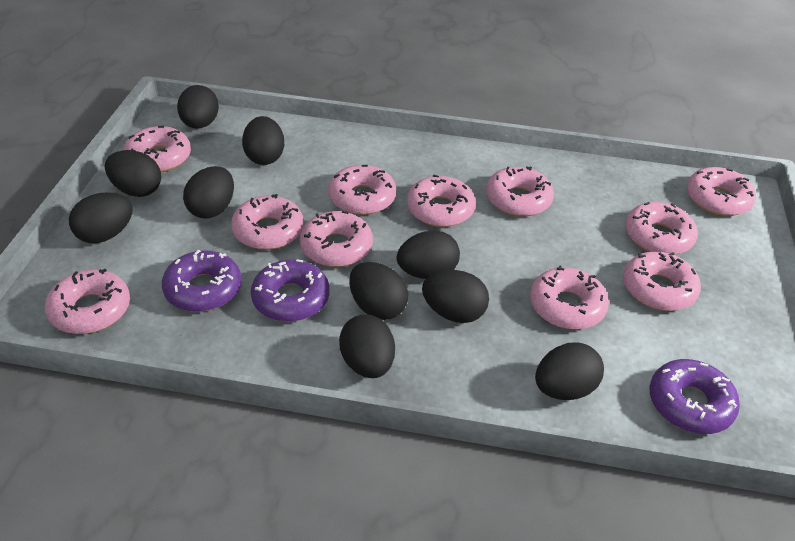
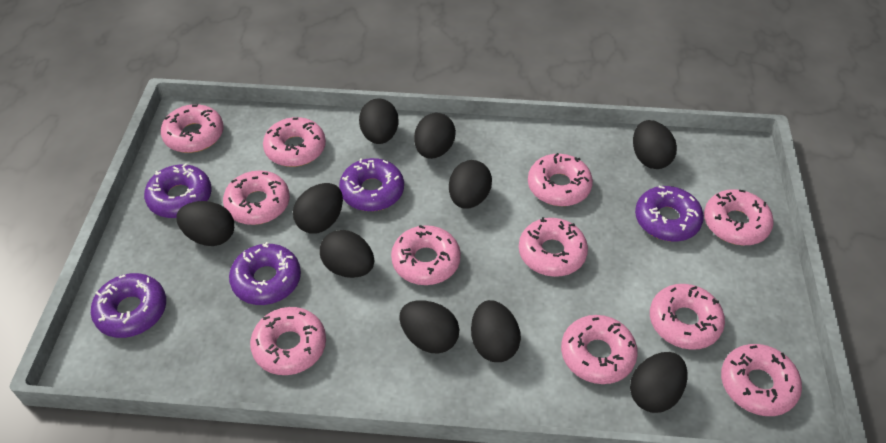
purple donut: 3 -> 5

